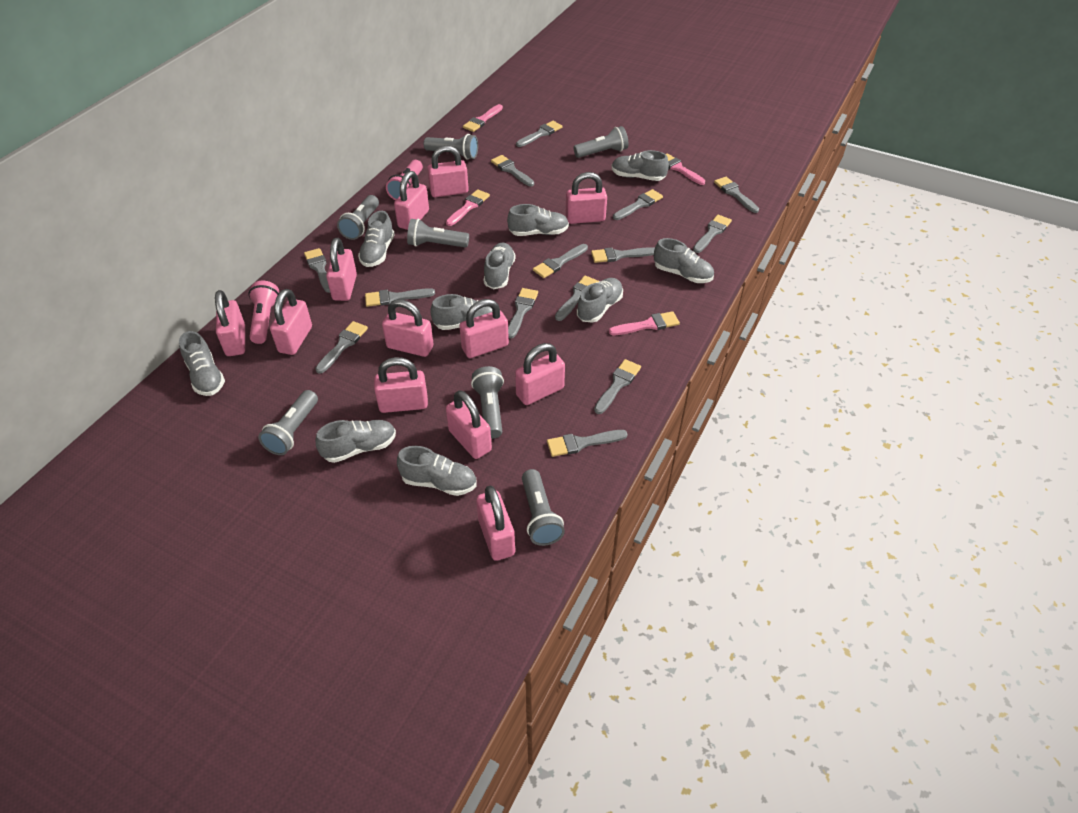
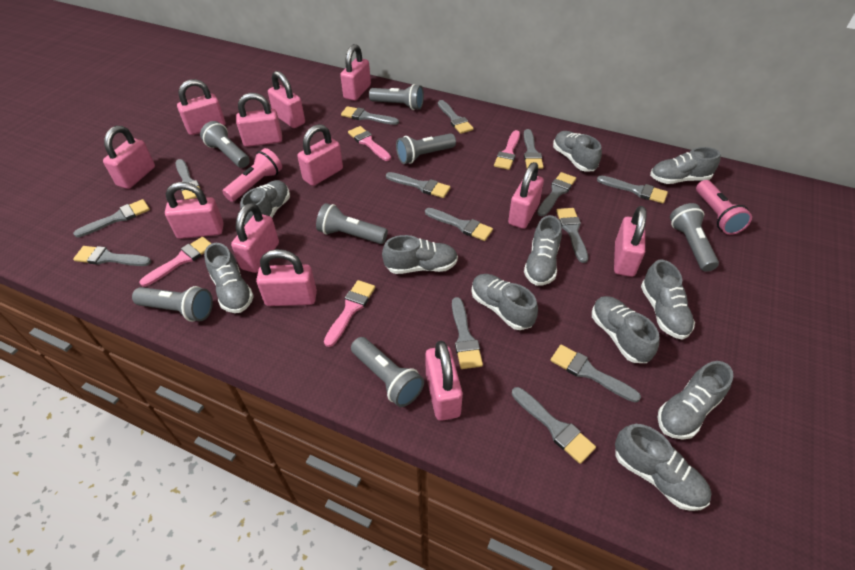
grey shoe: 10 -> 11

